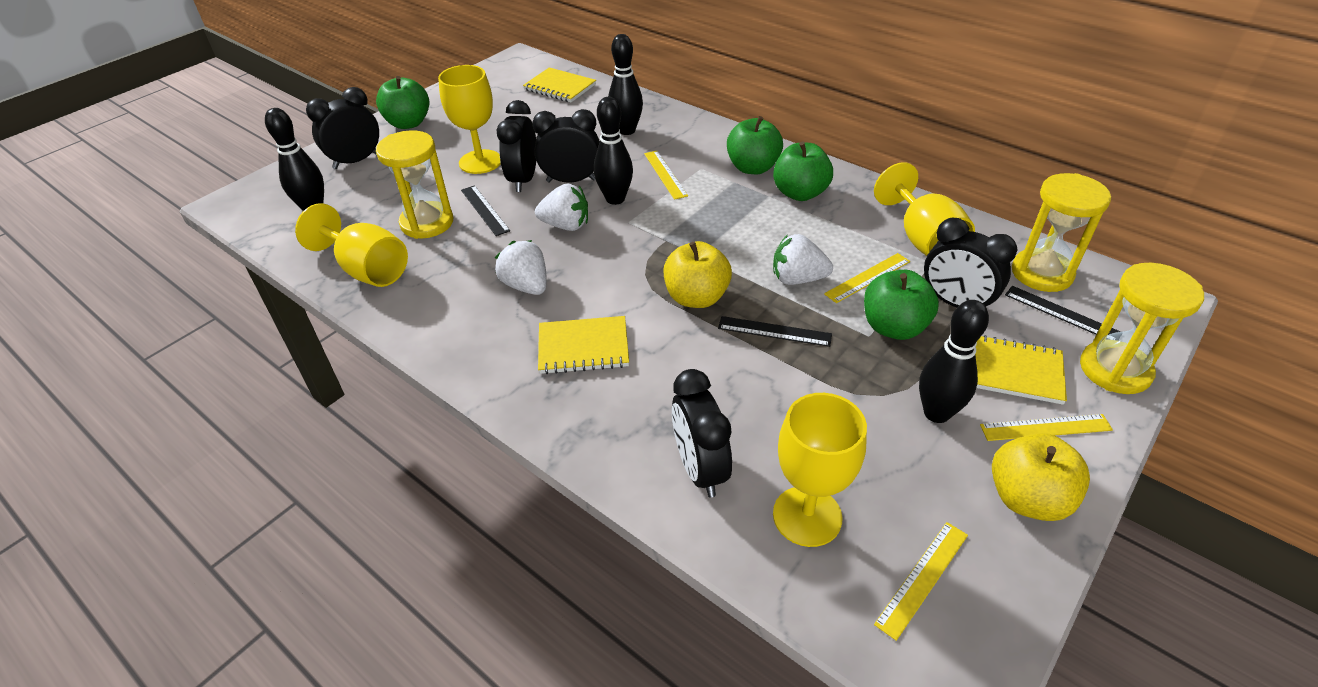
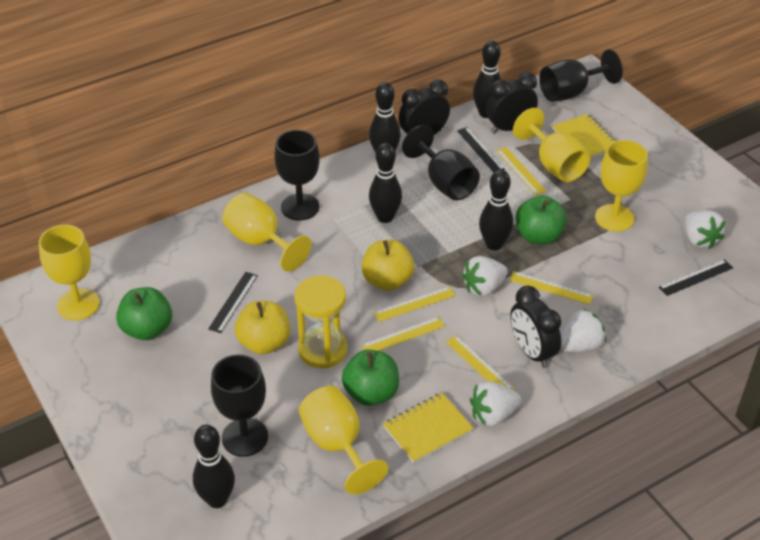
black bowling pin: 4 -> 5
black clock: 5 -> 3
black goblet: 0 -> 4
green apple: 4 -> 3
white strawberry: 3 -> 4
yellow goblet: 4 -> 5
yellow hourglass: 3 -> 1
yellow notebook: 3 -> 2
yellow ruler: 4 -> 5

